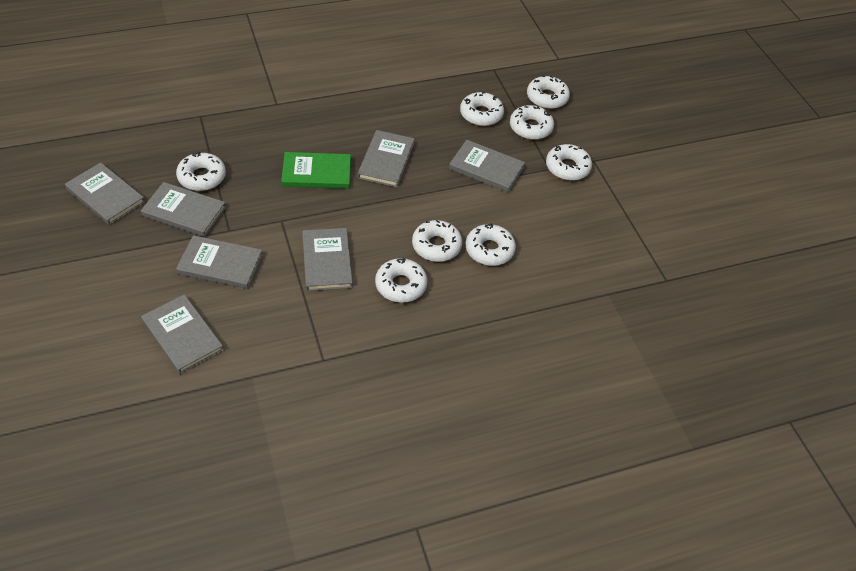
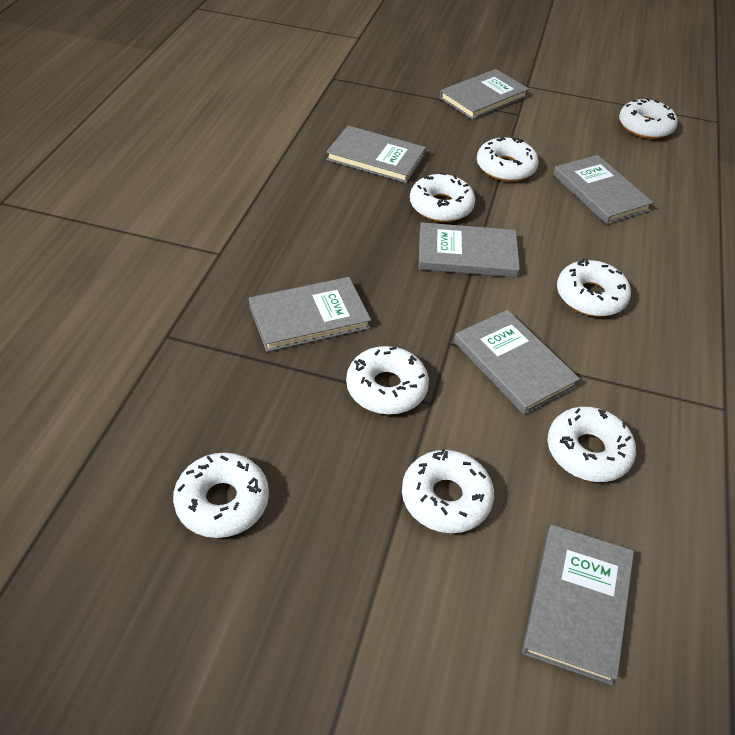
green book: 1 -> 0

